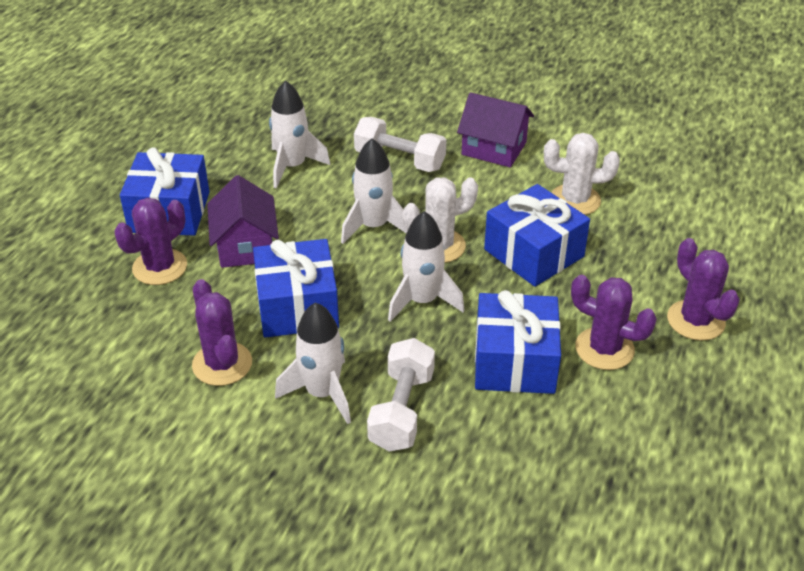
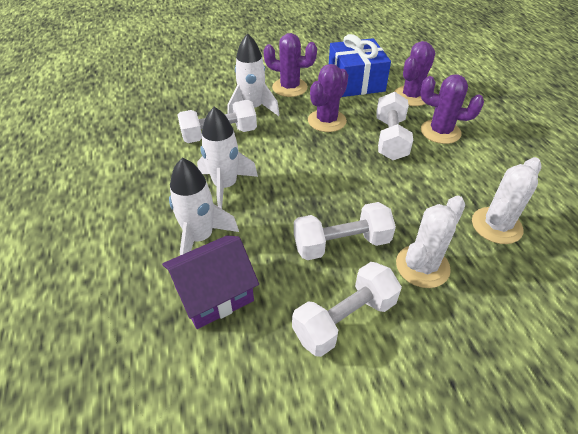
blue gift: 4 -> 1
purple house: 2 -> 1
white dumbbell: 2 -> 4
white rocket: 4 -> 3

